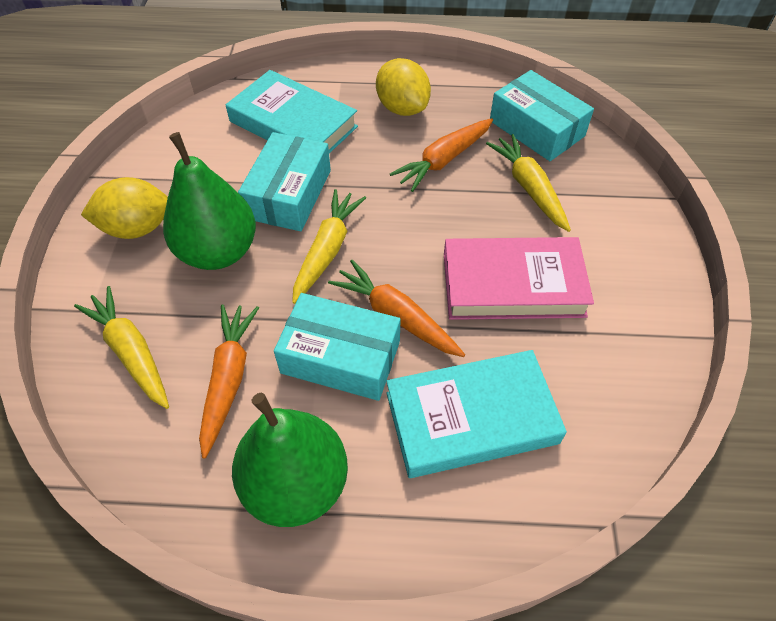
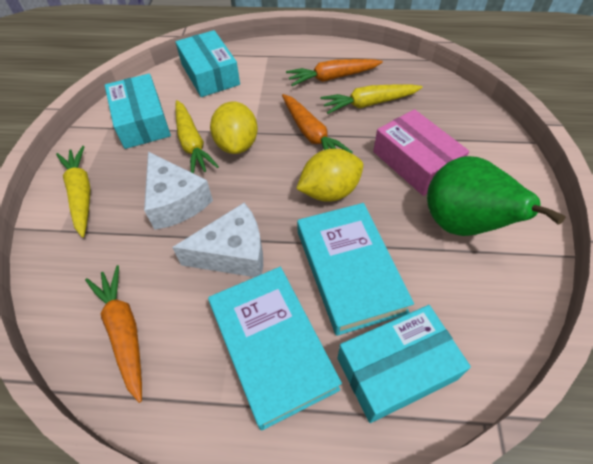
green pear: 2 -> 1
pink book: 1 -> 0
pink box: 0 -> 1
white cheese: 0 -> 2

